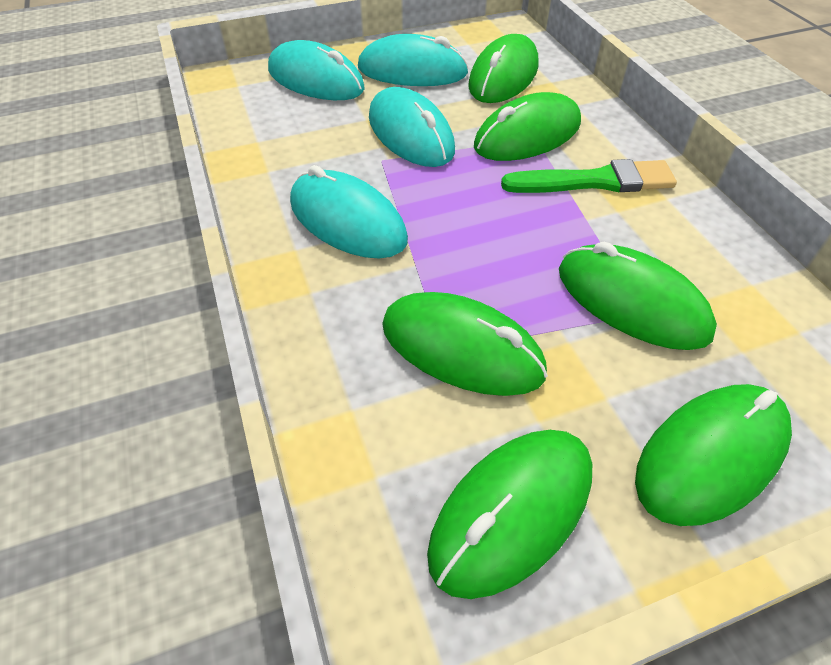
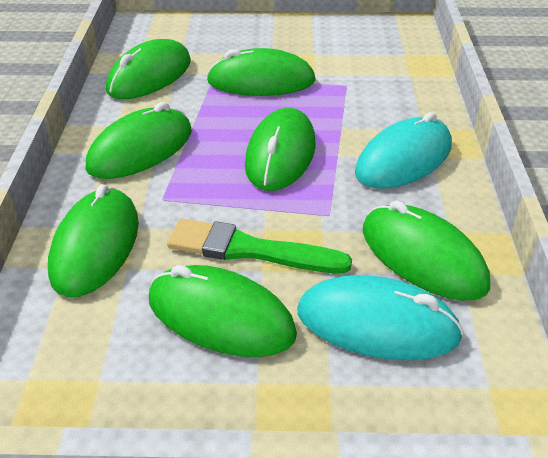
green mouse: 6 -> 7
turquoise mouse: 4 -> 2

